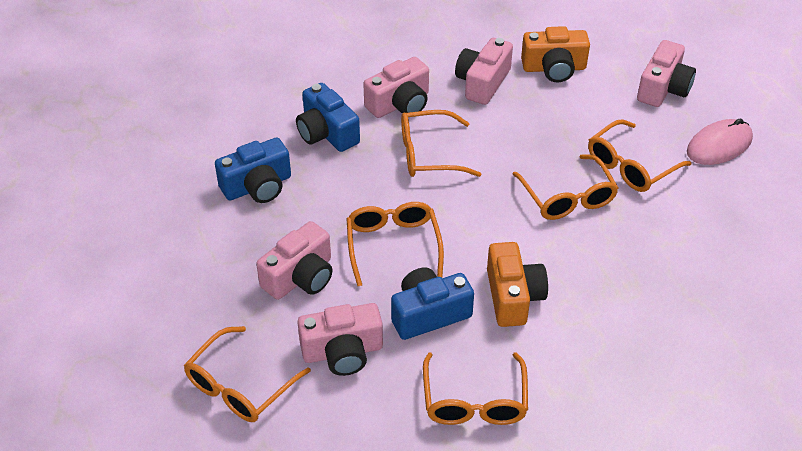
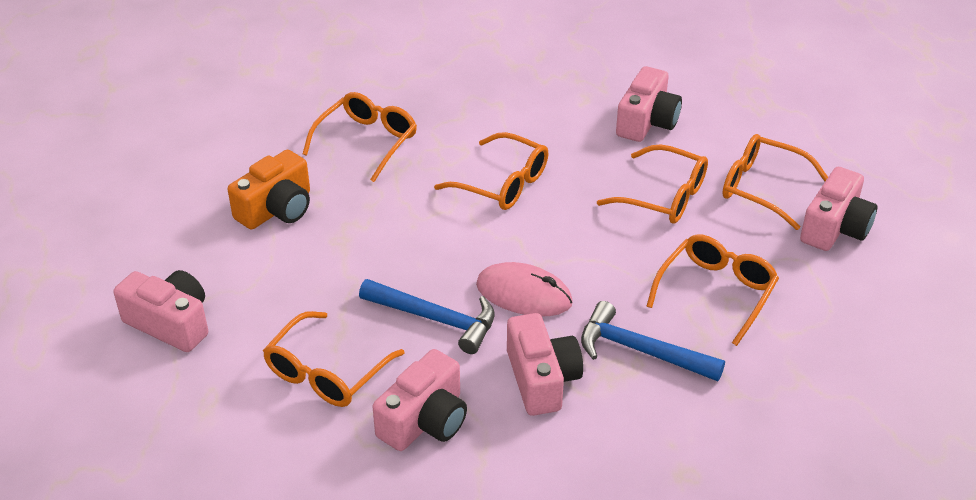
blue camera: 3 -> 0
blue hammer: 0 -> 2
orange camera: 2 -> 1

